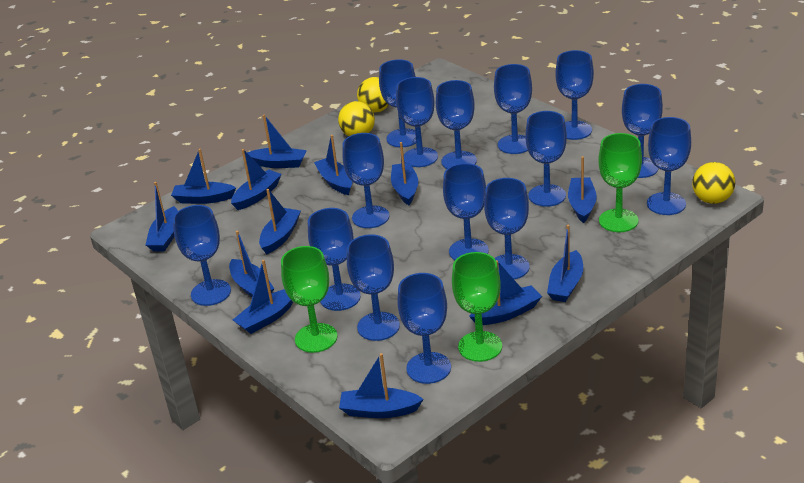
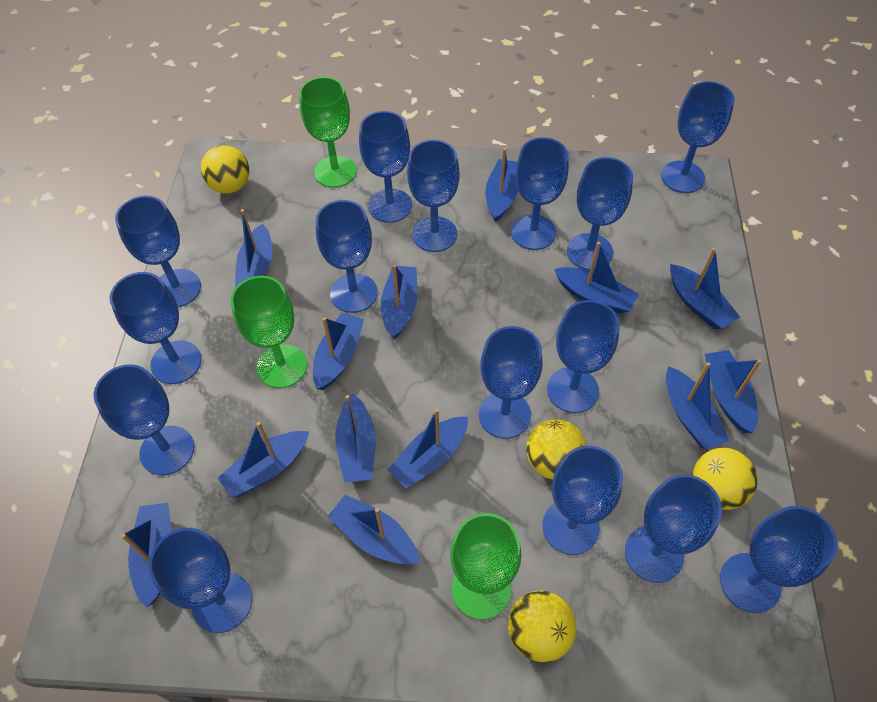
yellow ball: 3 -> 4

